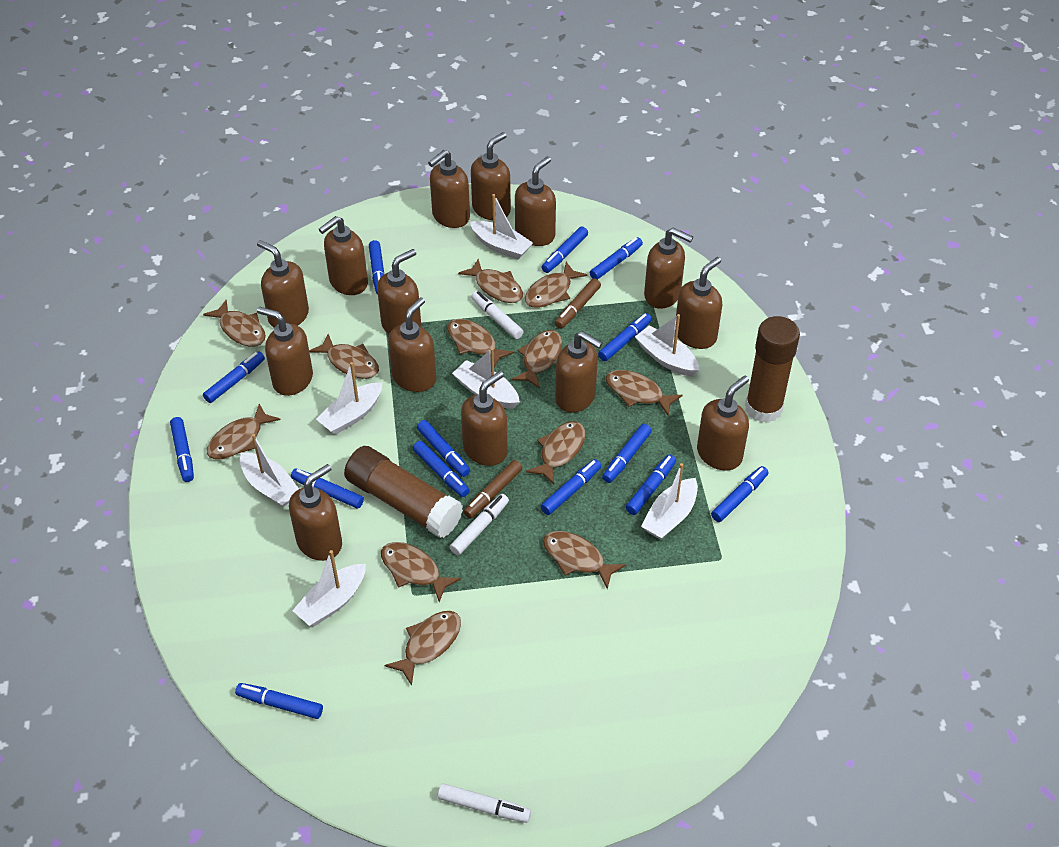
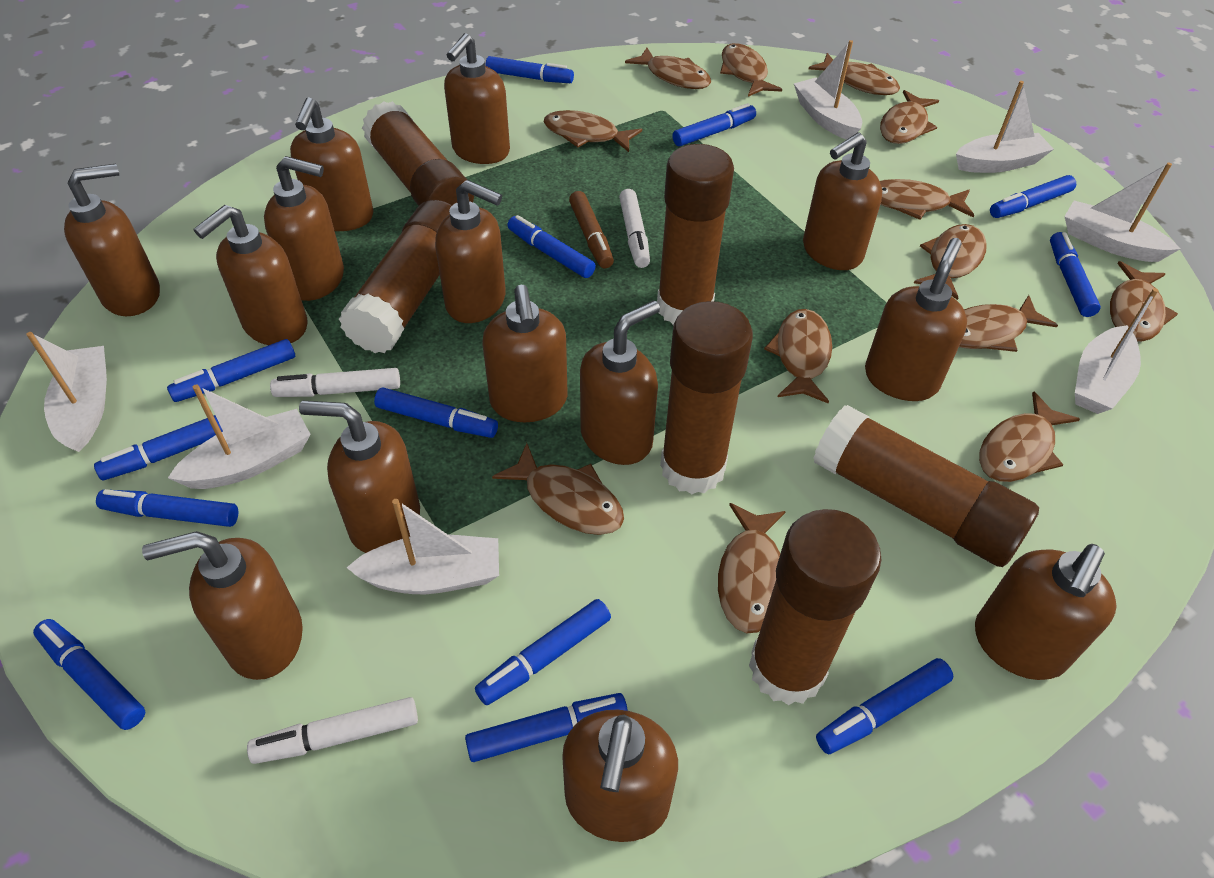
blue marker: 14 -> 13
brown fish: 12 -> 13
brown glue stick: 2 -> 6
brown marker: 2 -> 1

